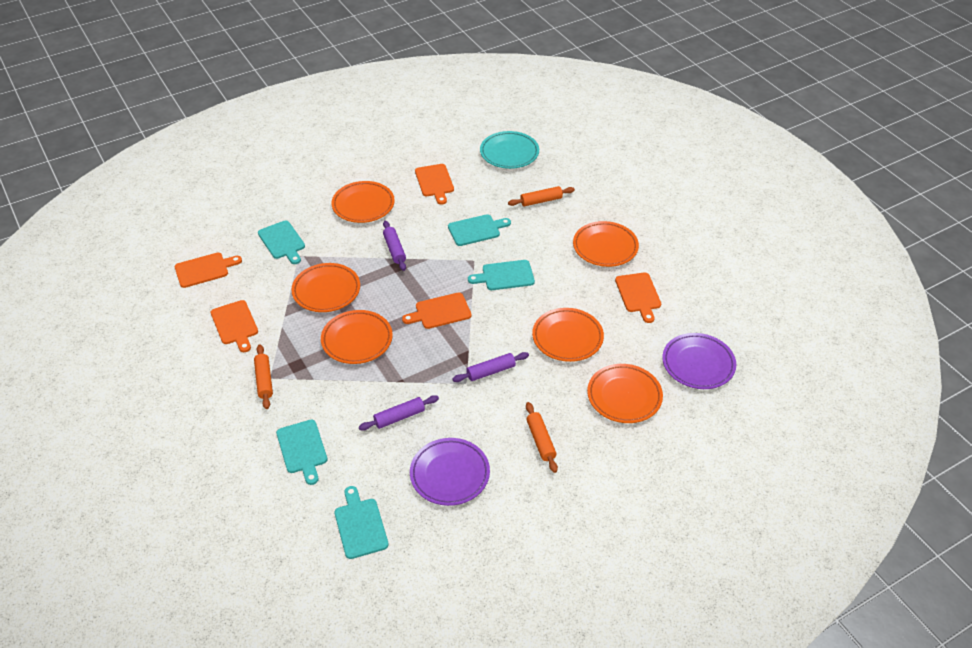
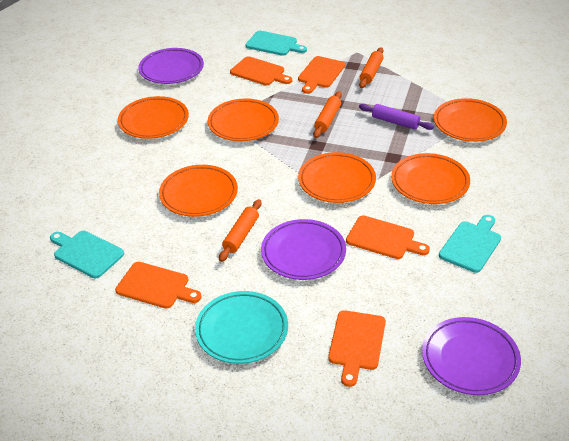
purple plate: 2 -> 3
purple rolling pin: 3 -> 1
turquoise cutting board: 5 -> 3

